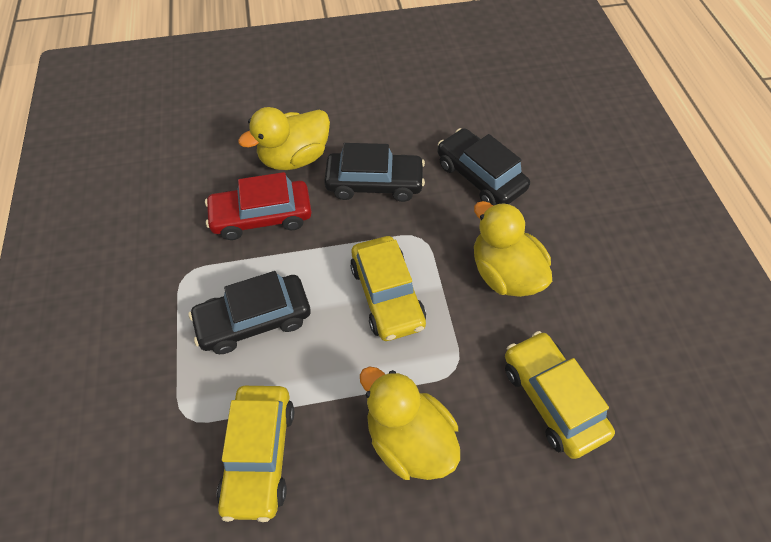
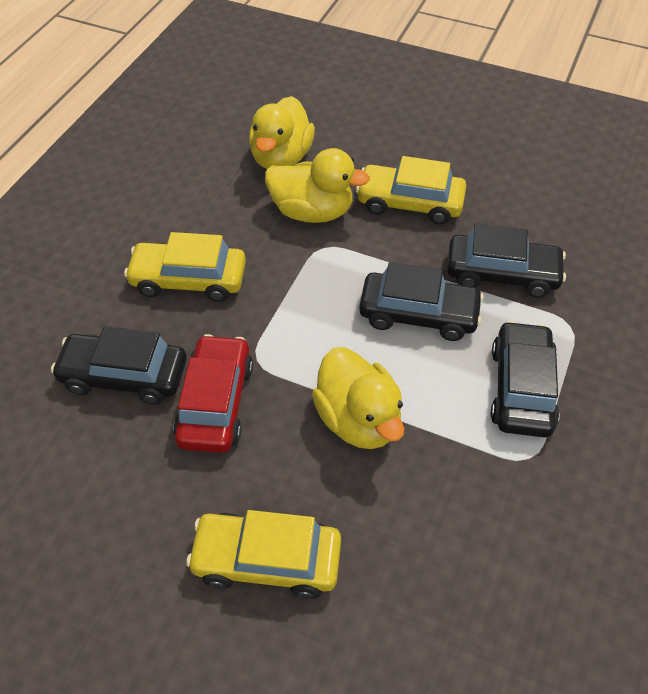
black car: 3 -> 4

